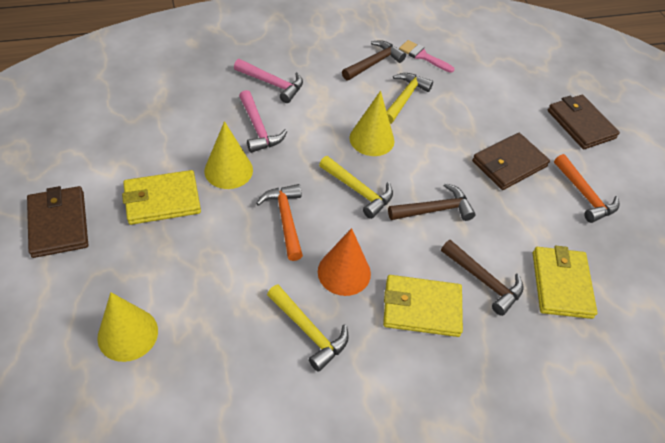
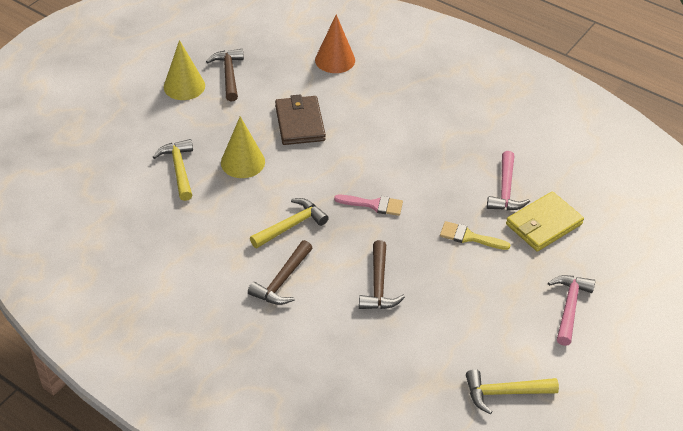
brown wallet: 3 -> 1
orange hammer: 2 -> 0
yellow brush: 0 -> 1
yellow cone: 3 -> 2
yellow wallet: 3 -> 1

